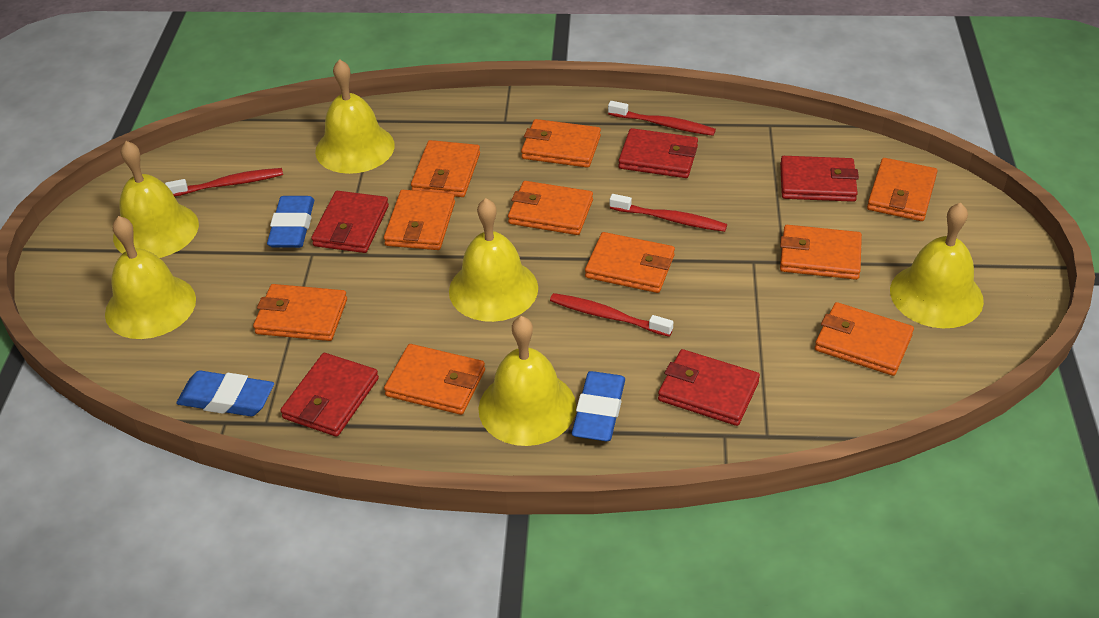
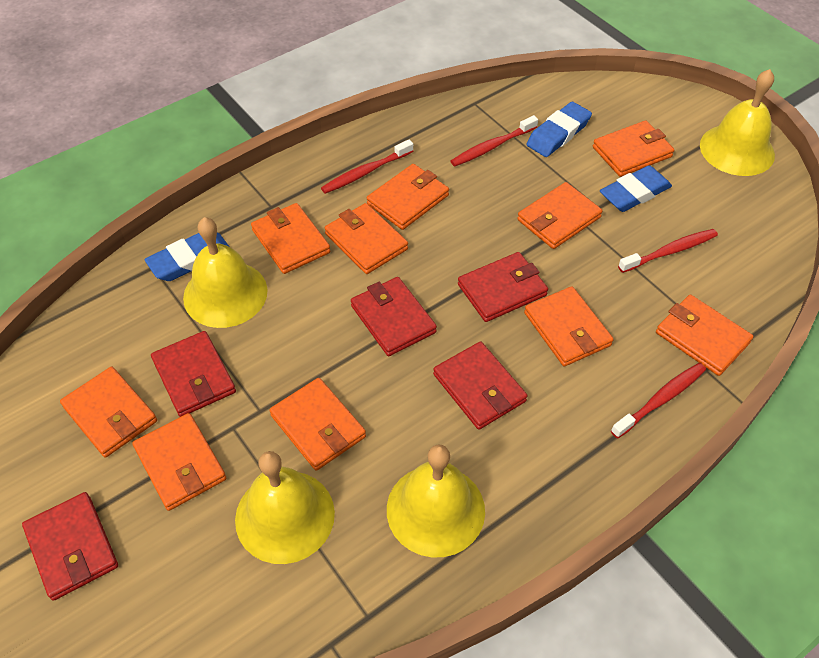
yellow bell: 6 -> 4

